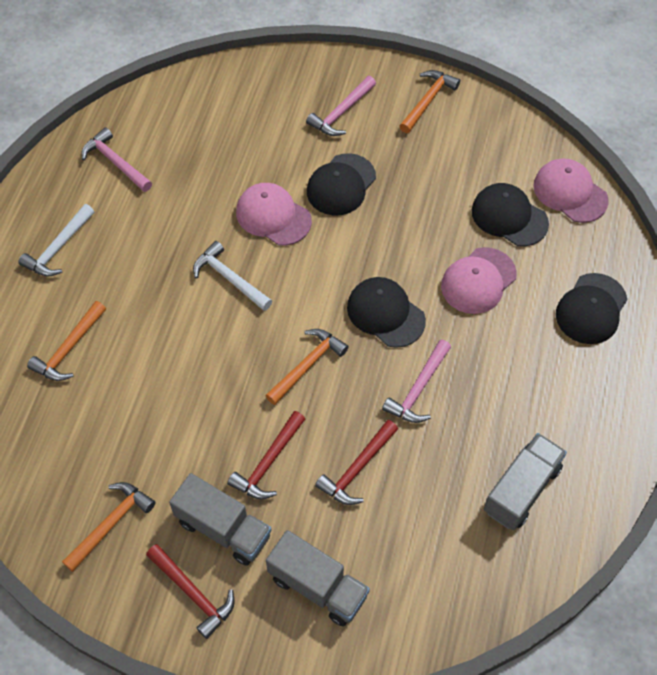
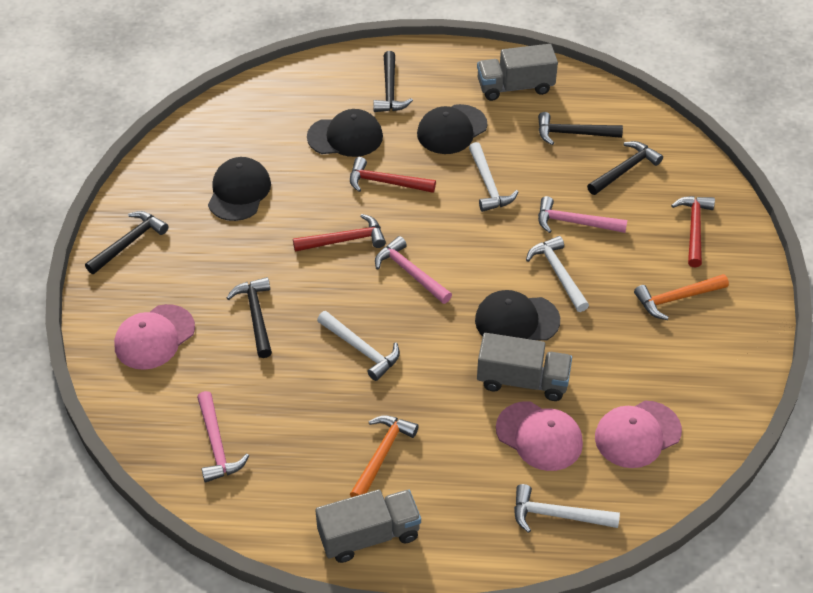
black hammer: 0 -> 5
orange hammer: 4 -> 2
white hammer: 2 -> 4

